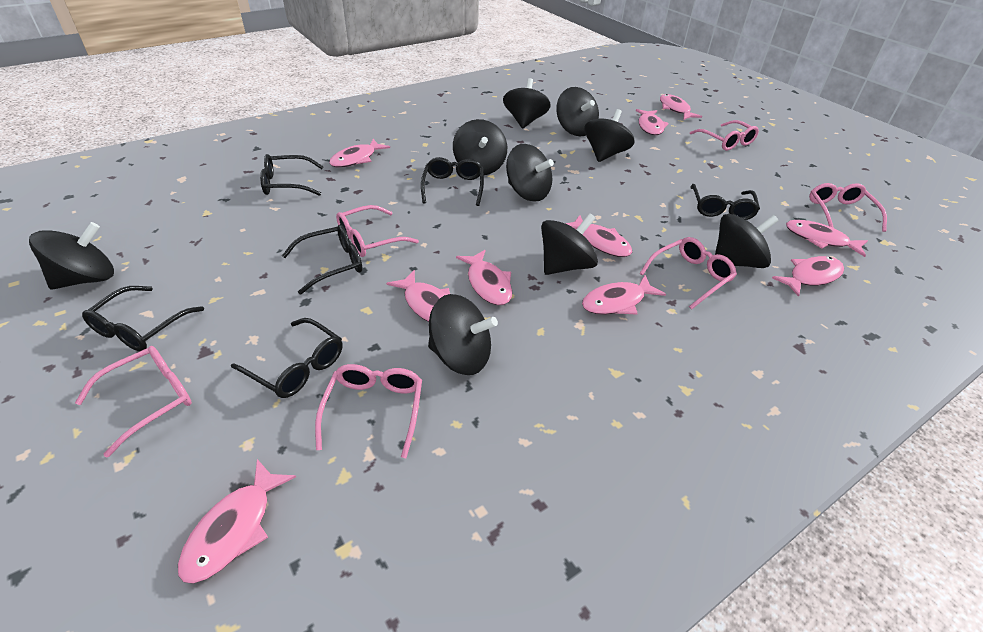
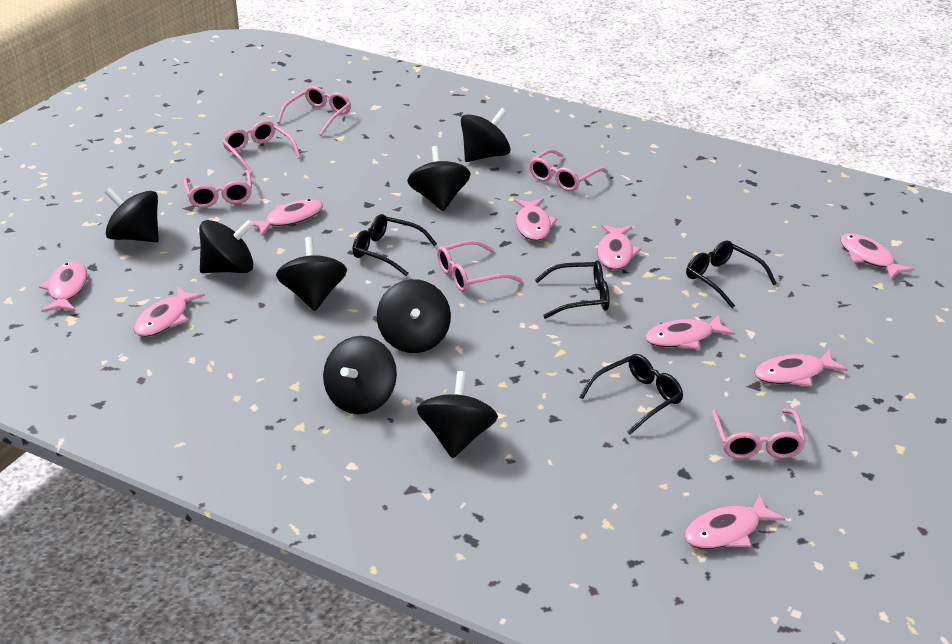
black glasses: 6 -> 4
black spinning top: 9 -> 8
pink fish: 10 -> 9

